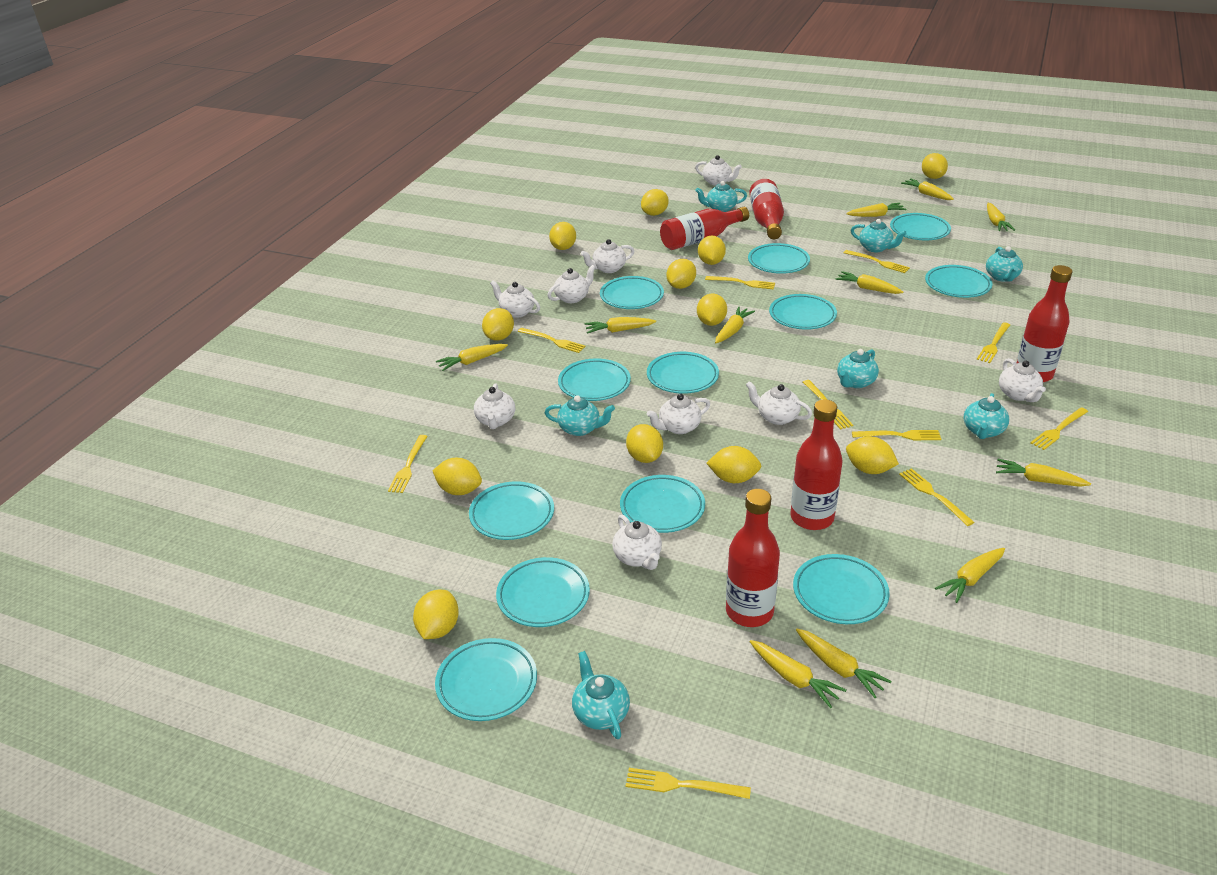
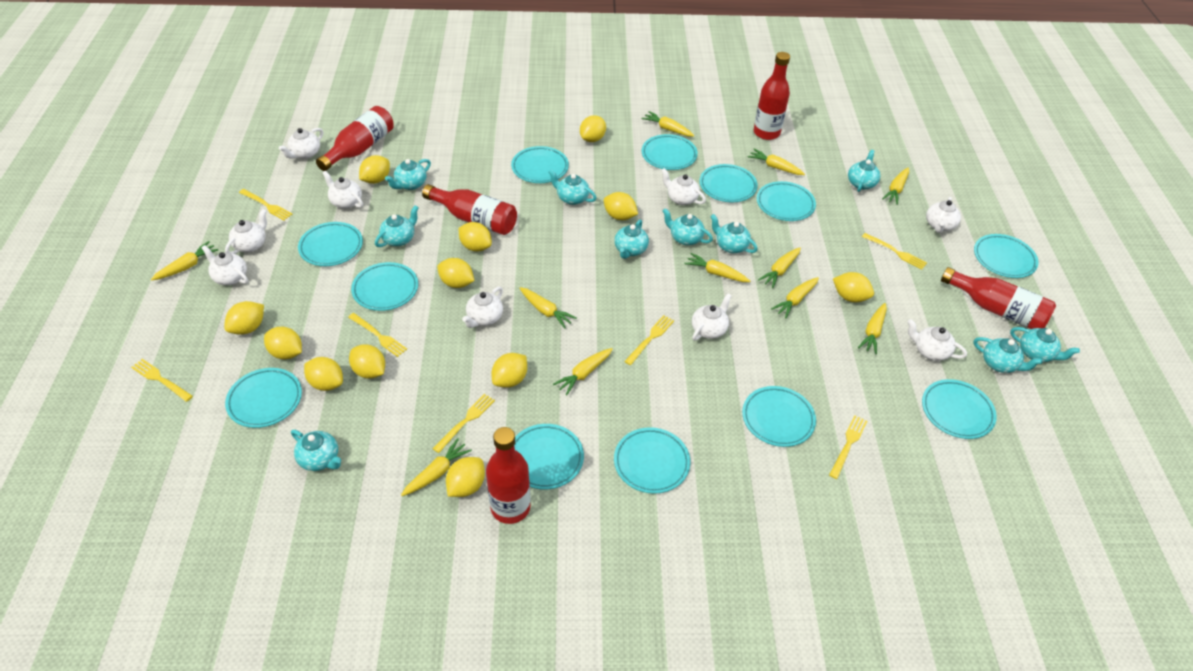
turquoise teapot: 7 -> 10
yellow fork: 10 -> 7

